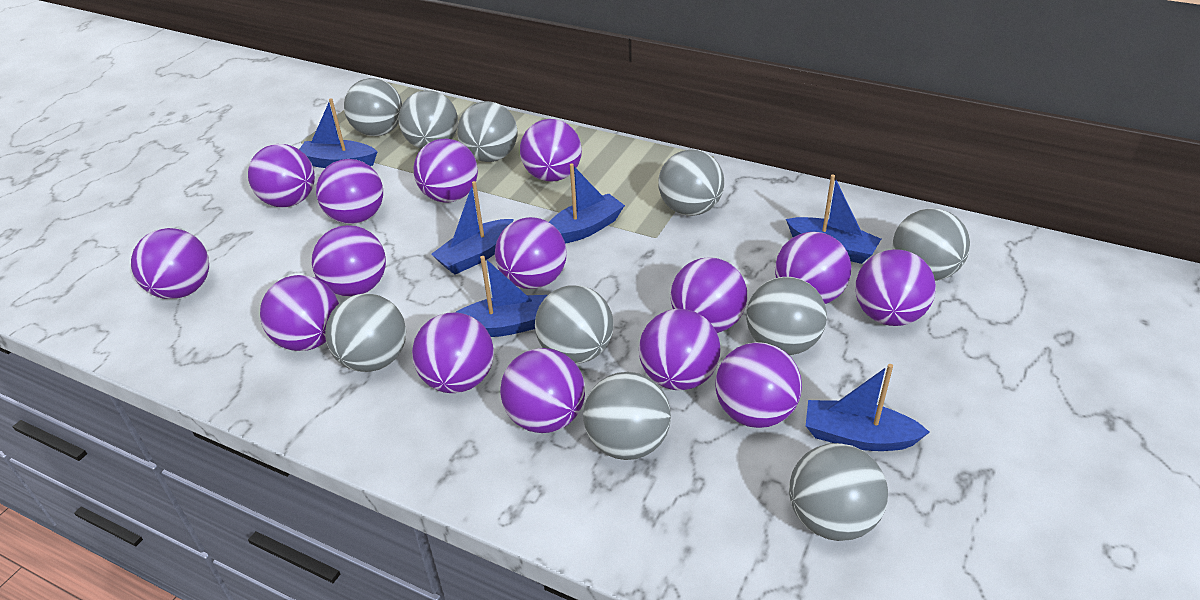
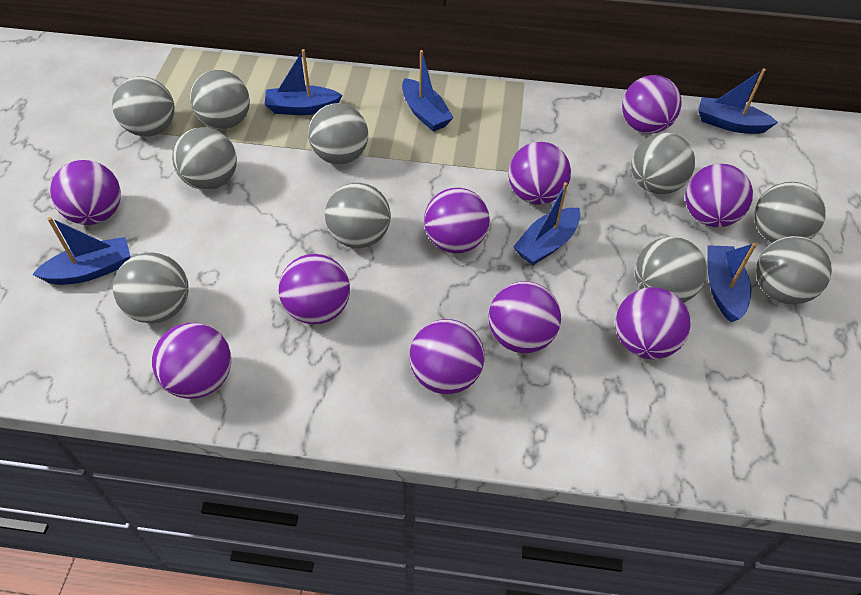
purple ball: 15 -> 10

